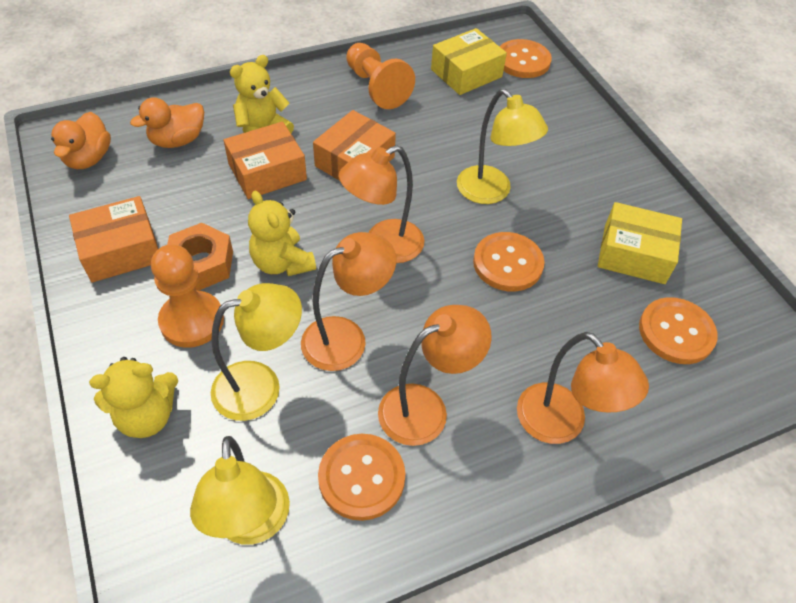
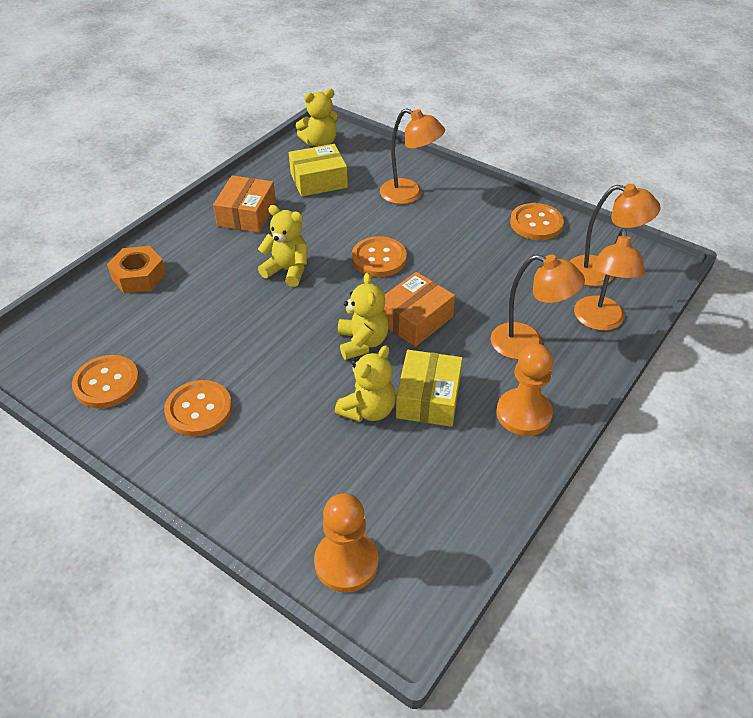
orange box: 3 -> 2
orange duck: 2 -> 0
yellow lamp: 3 -> 0
yellow teddy bear: 3 -> 4

